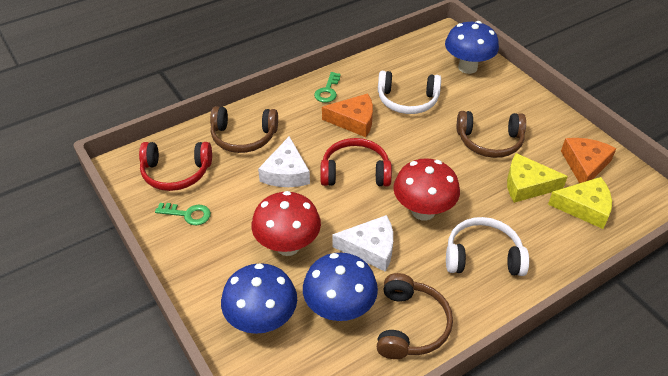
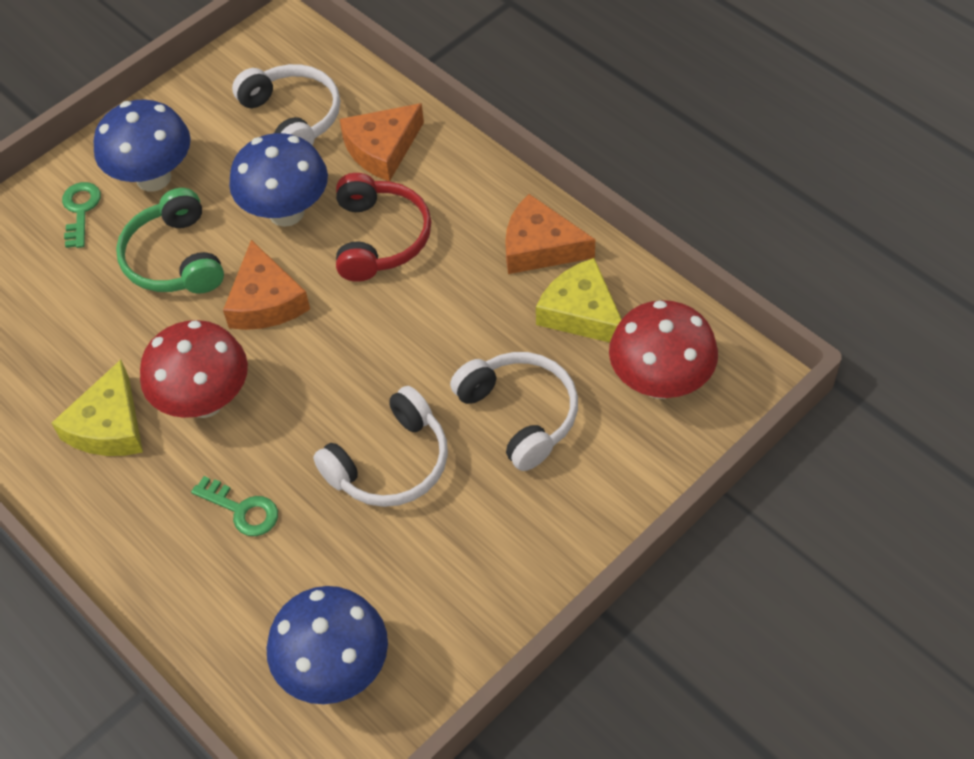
brown headphones: 3 -> 0
green headphones: 0 -> 1
orange cheese: 2 -> 3
red headphones: 2 -> 1
white cheese: 2 -> 0
white headphones: 2 -> 3

